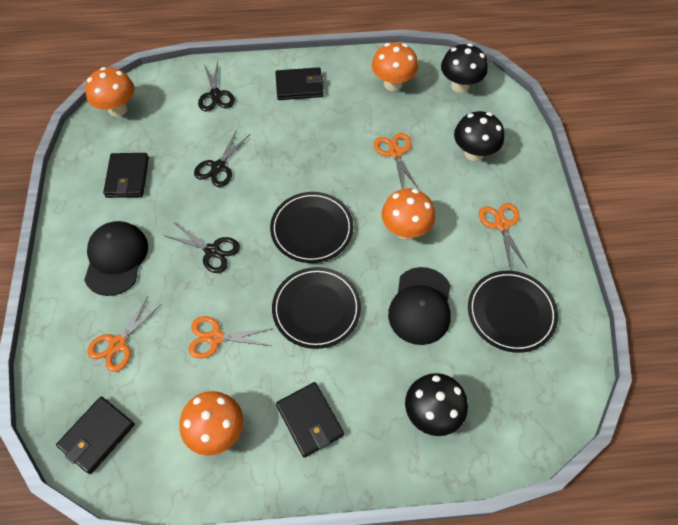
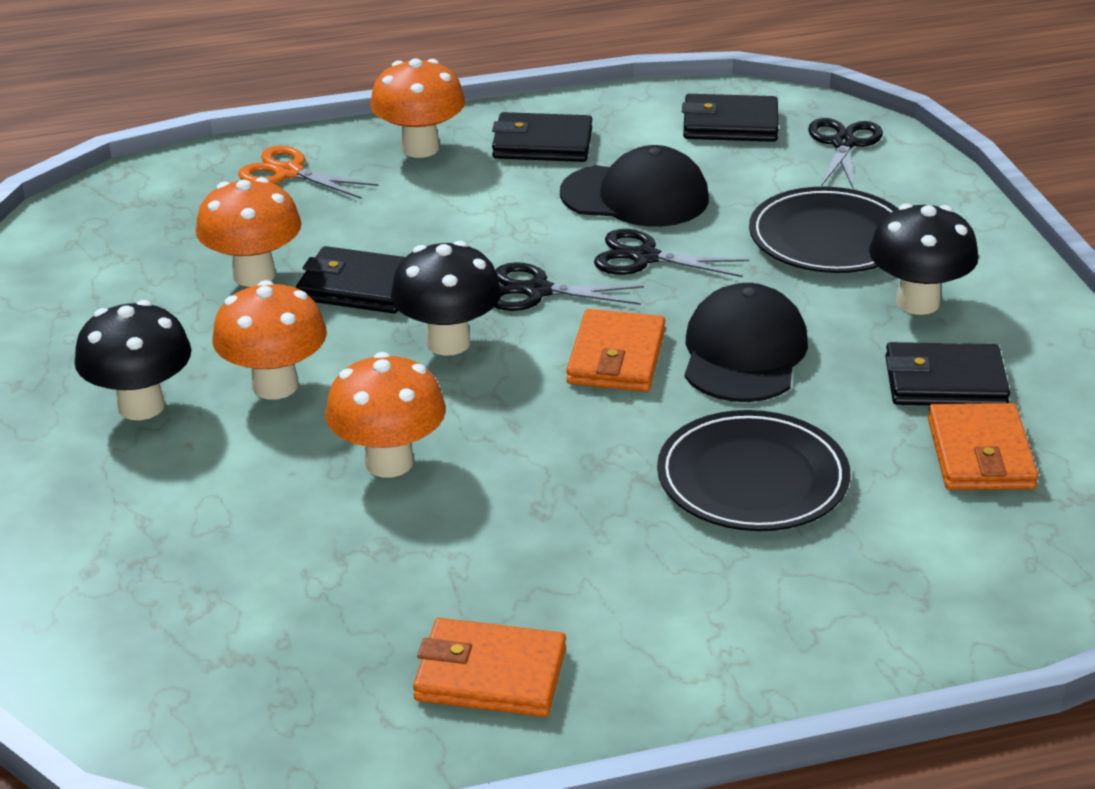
black plate: 3 -> 2
orange scissors: 4 -> 1
orange wallet: 0 -> 3

